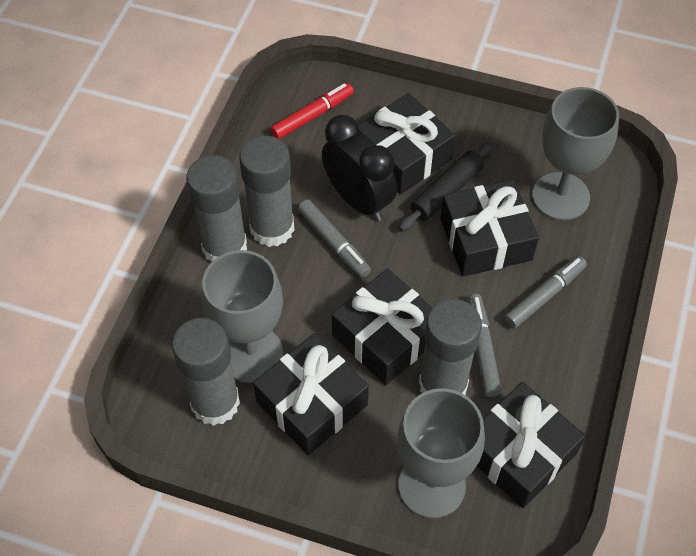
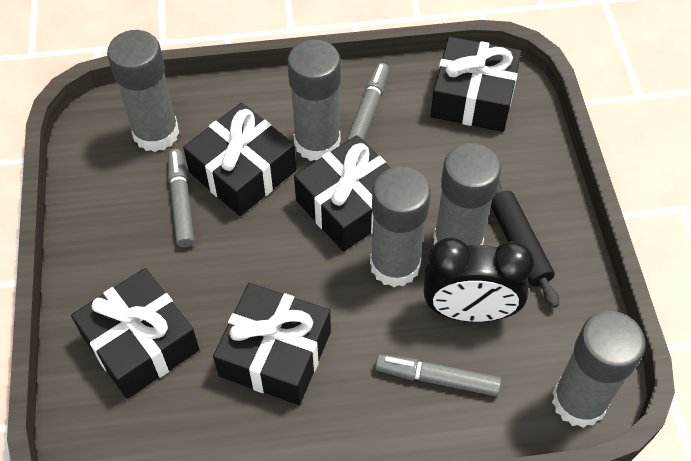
grey glue stick: 4 -> 5
grey goblet: 3 -> 0
red marker: 1 -> 0

